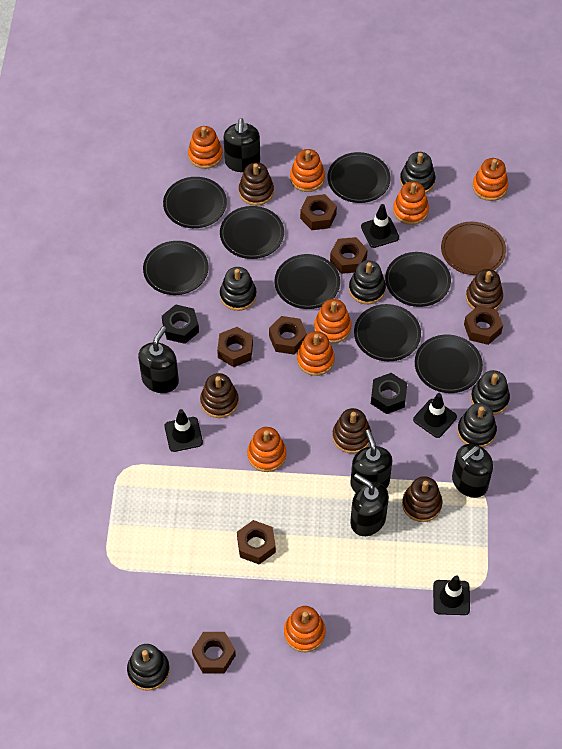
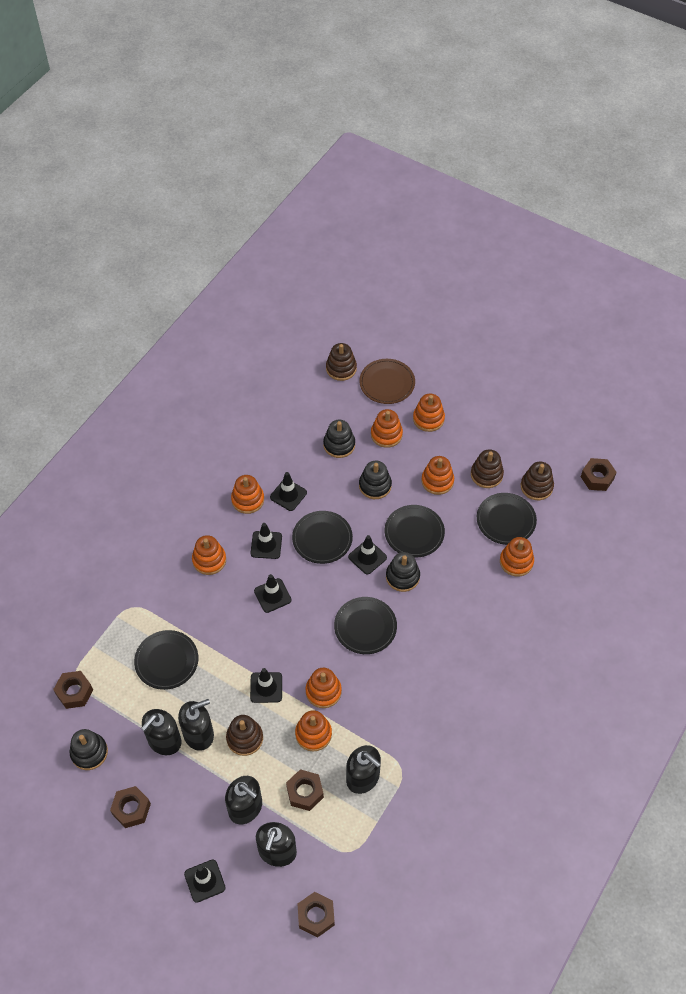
black nut: 2 -> 0
black plate: 8 -> 5
black stacking toy: 6 -> 4
black traffic cone: 4 -> 6
brown nut: 7 -> 5
brown stacking toy: 5 -> 4

